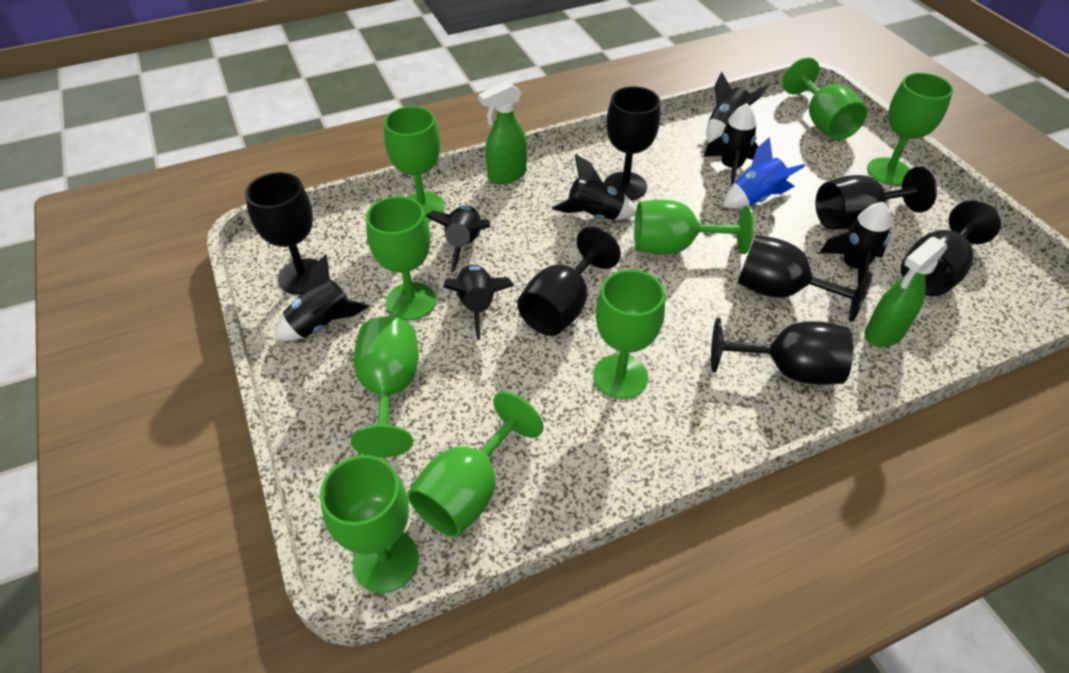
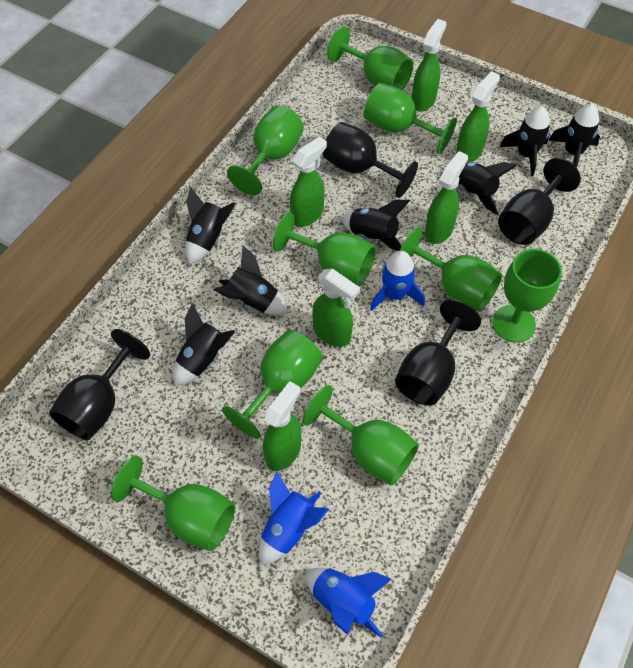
black goblet: 7 -> 4
blue rocket: 1 -> 3
green spray bottle: 2 -> 6

